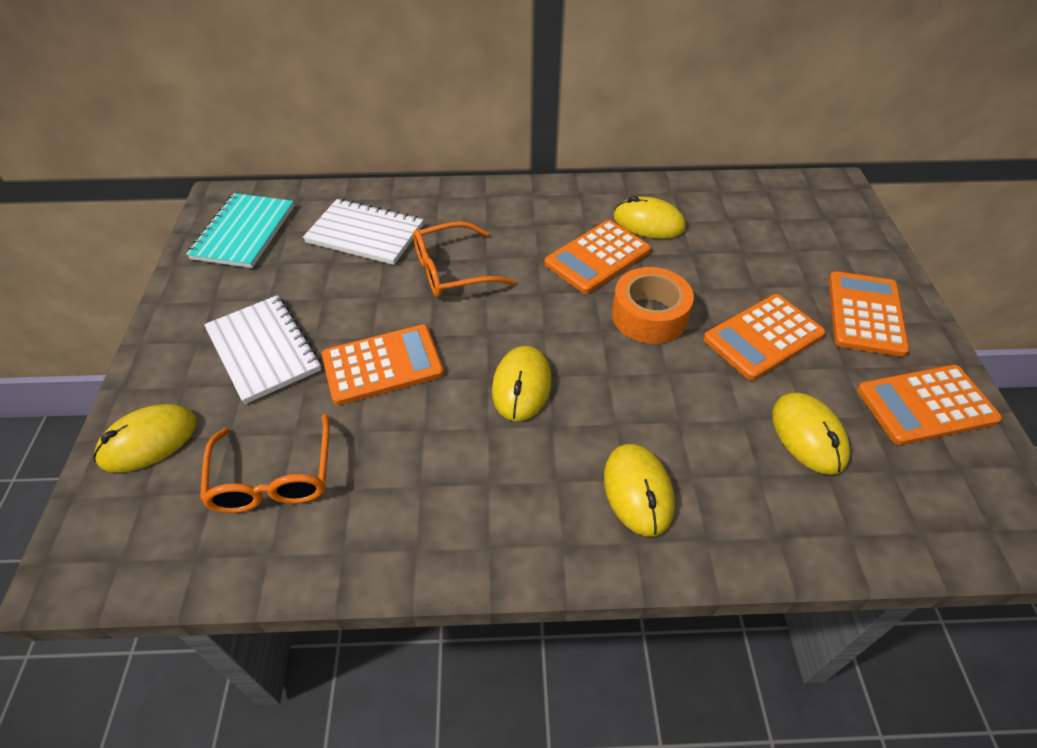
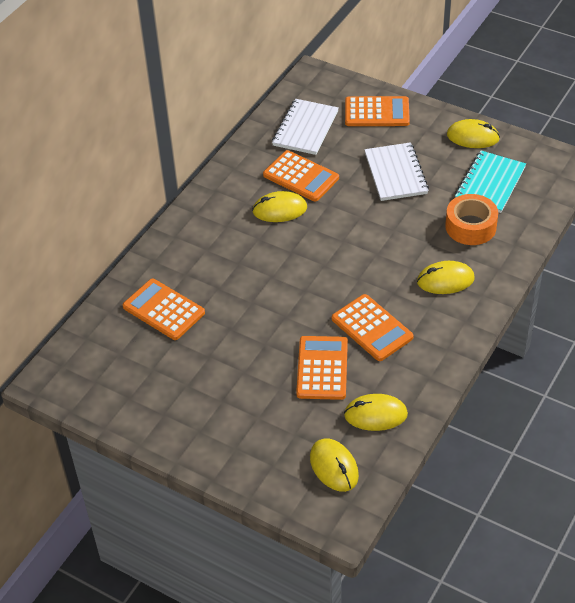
orange glasses: 2 -> 0

